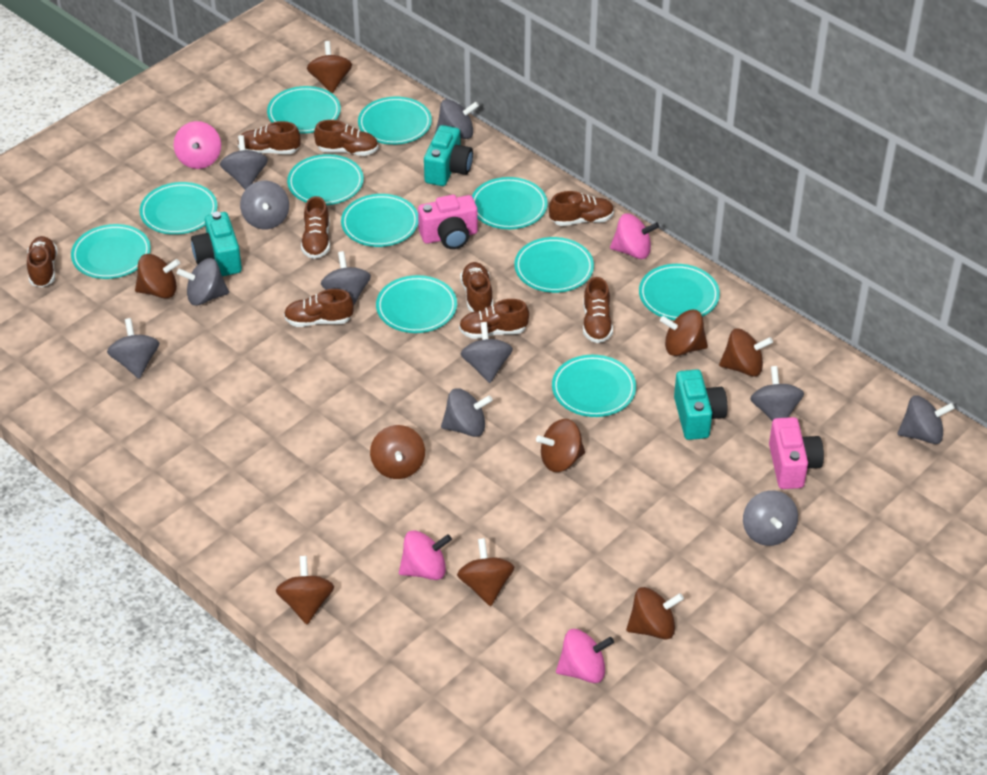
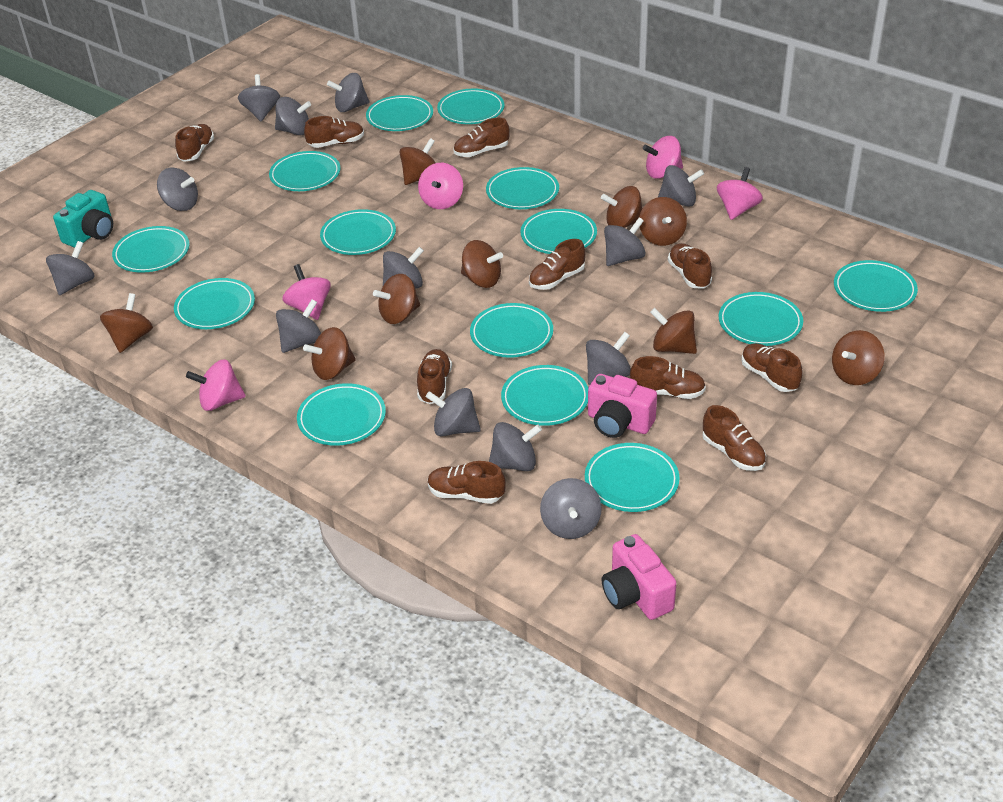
brown shoe: 9 -> 10
grey spinning top: 11 -> 13
pink spinning top: 4 -> 5
turquoise camera: 3 -> 1
turquoise plate: 11 -> 14

